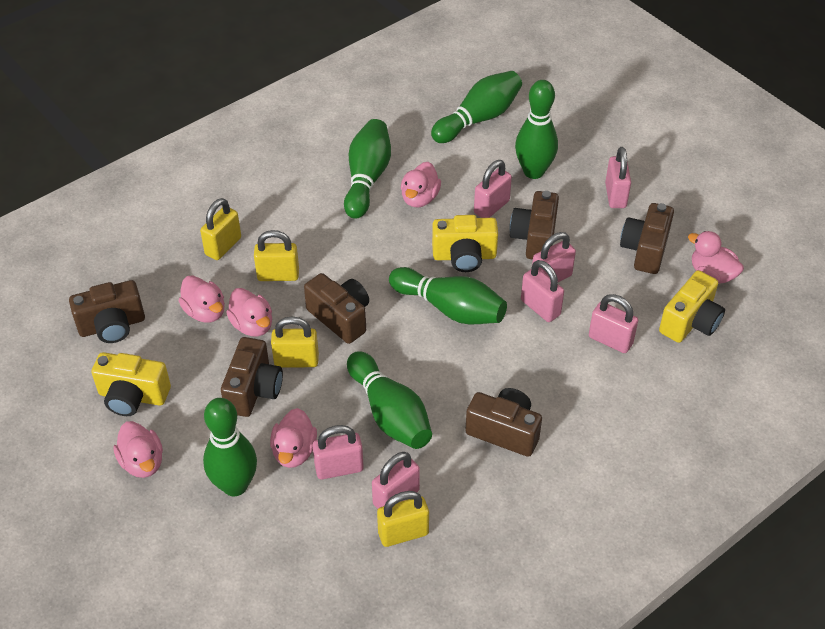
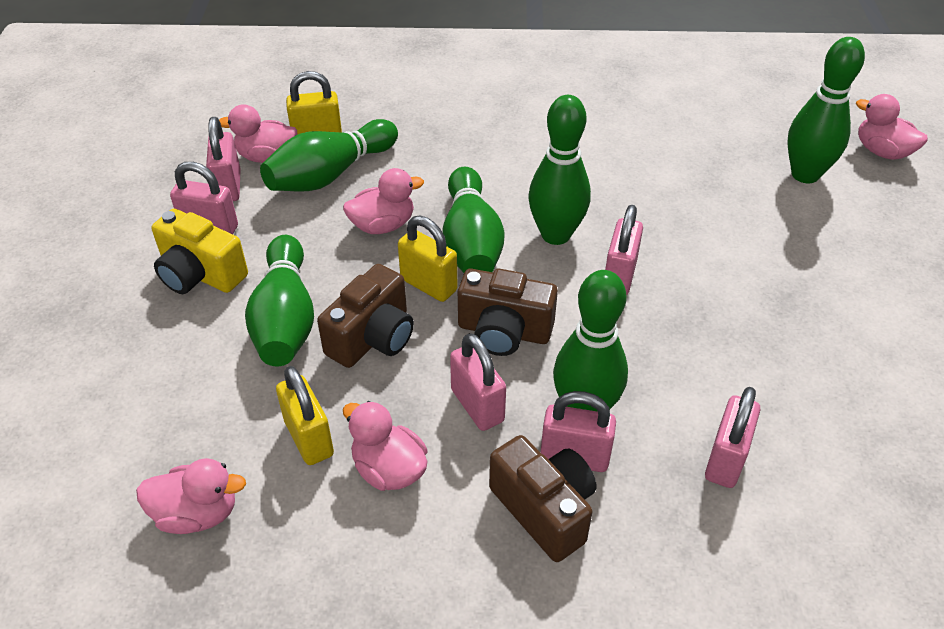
brown camera: 6 -> 3
pink duck: 6 -> 5
pink padlock: 7 -> 6
yellow camera: 3 -> 1
yellow padlock: 4 -> 3

